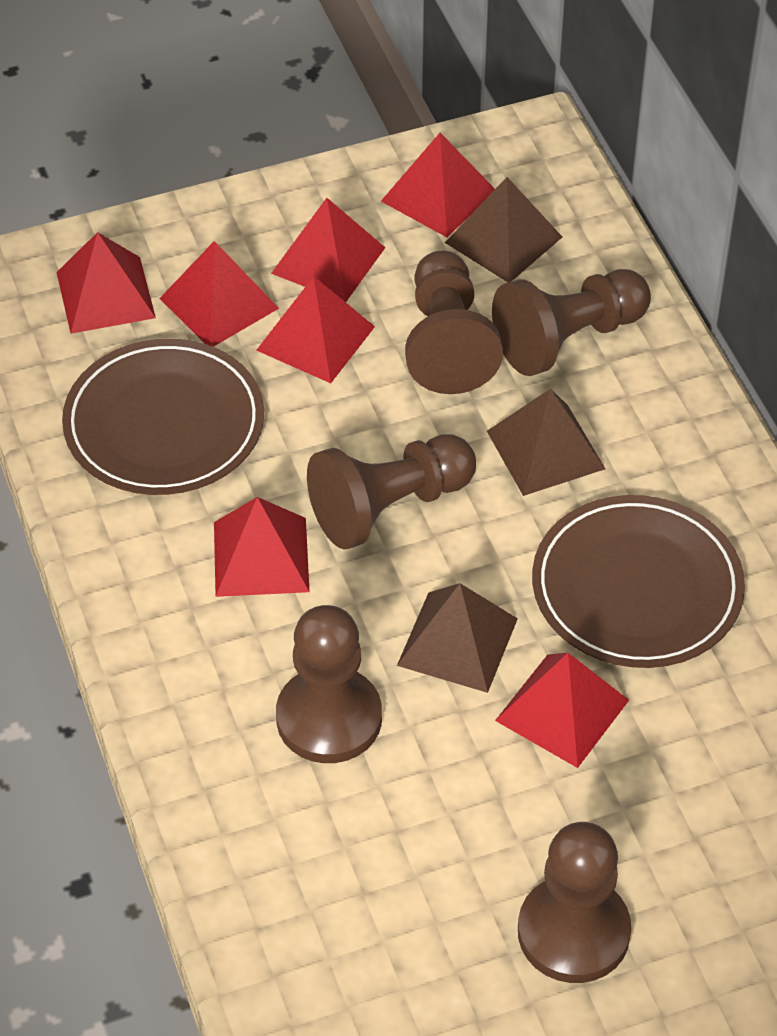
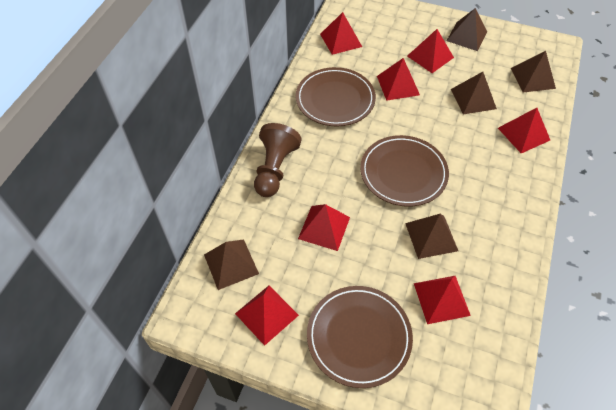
brown pawn: 5 -> 1
brown plate: 2 -> 3
brown pyramid: 3 -> 5

